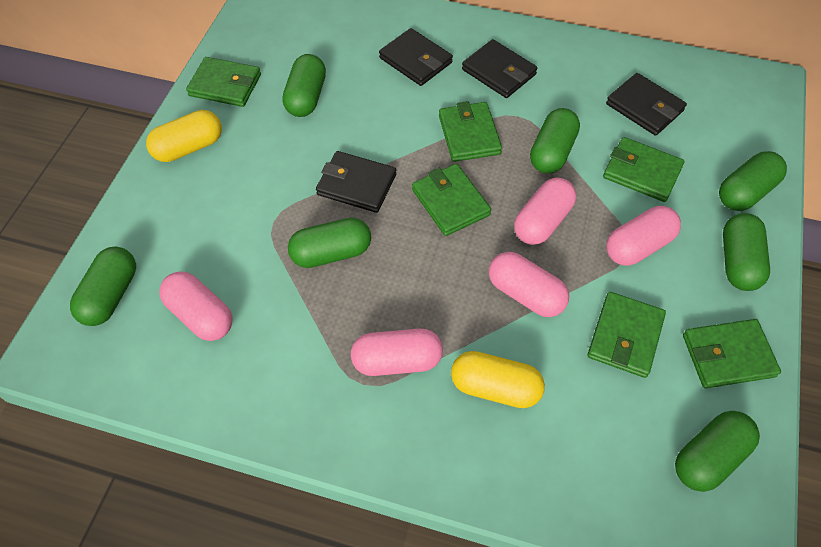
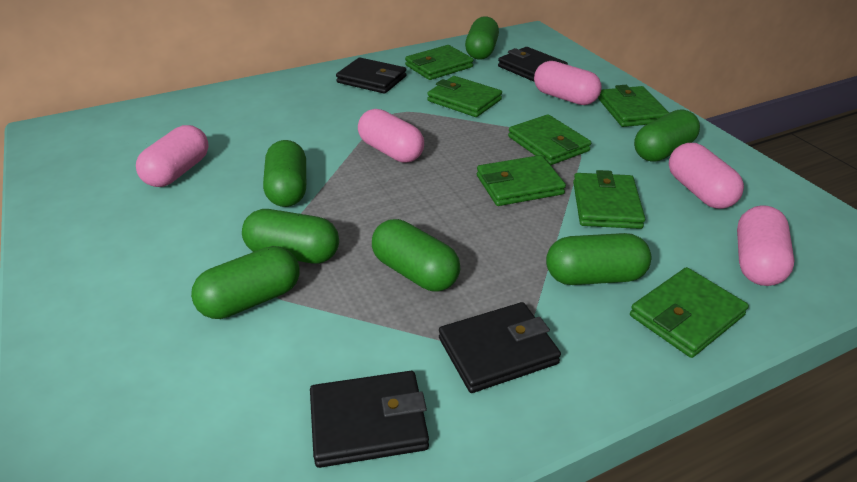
green wallet: 6 -> 7
yellow capsule: 2 -> 0

